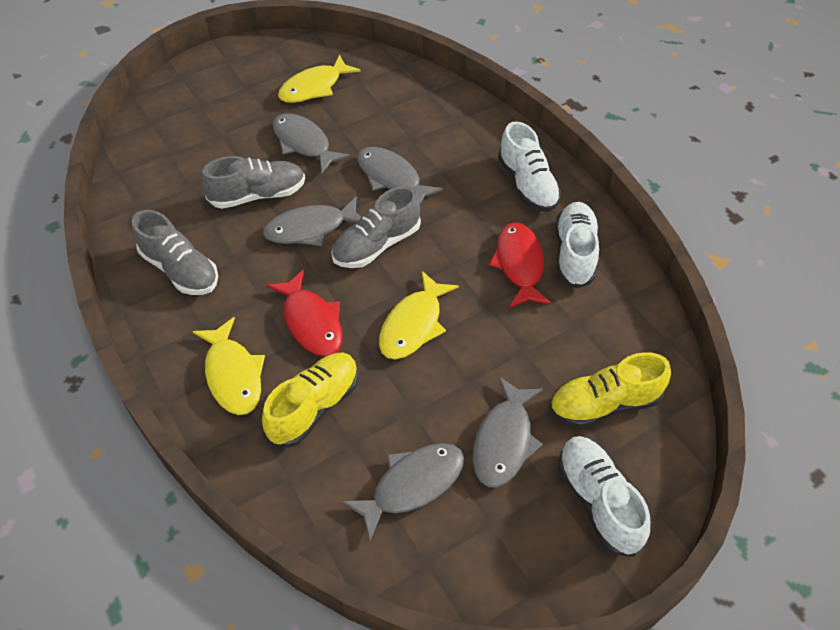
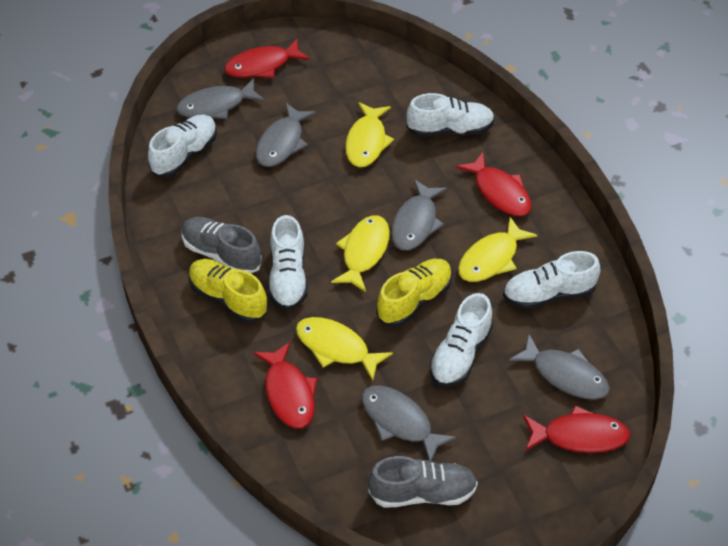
grey shoe: 3 -> 2
red fish: 2 -> 4
white shoe: 3 -> 5
yellow fish: 3 -> 4

